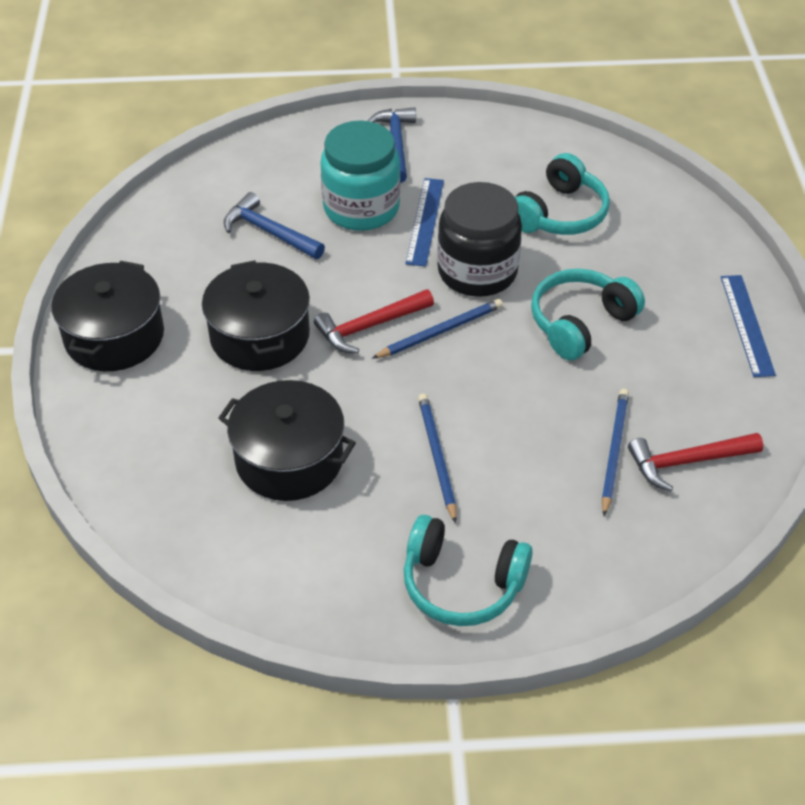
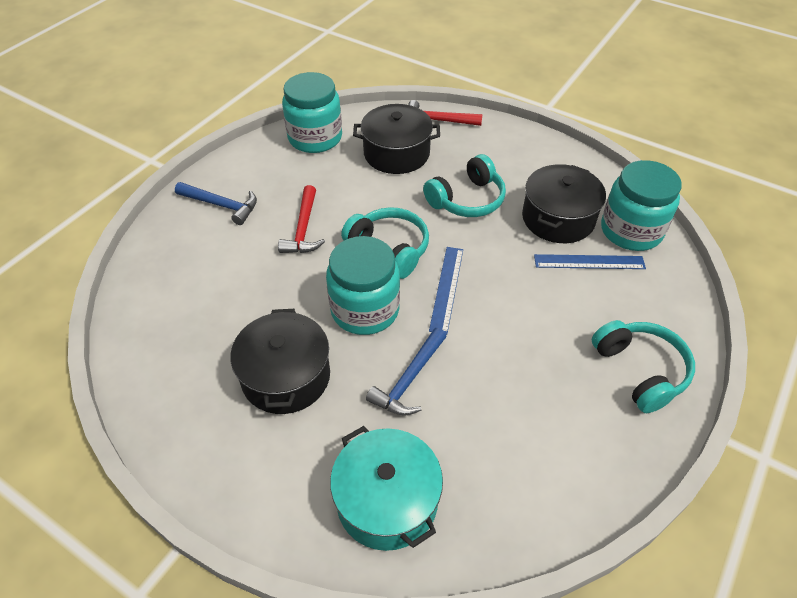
black jar: 1 -> 0
blue pencil: 3 -> 0
turquoise jar: 1 -> 3
turquoise pot: 0 -> 1

